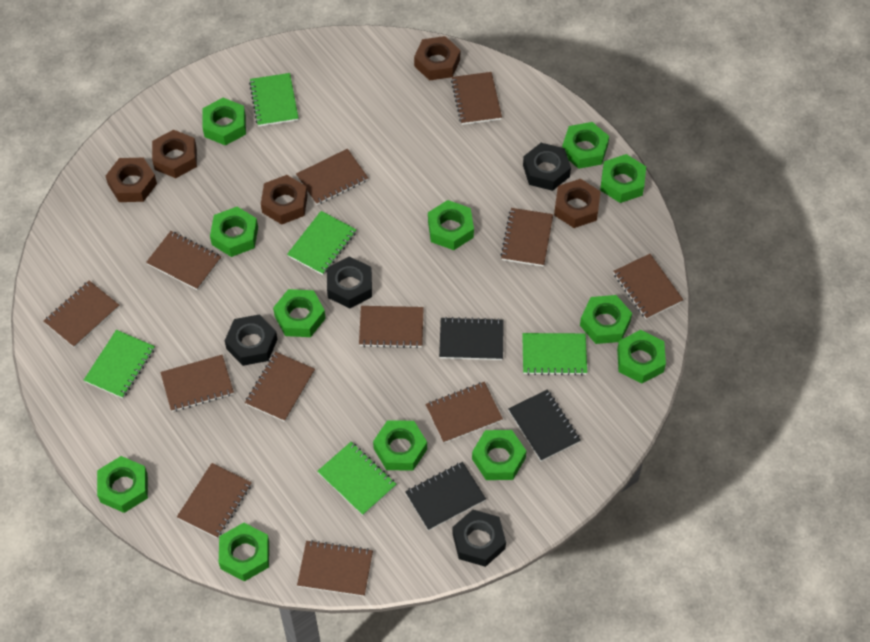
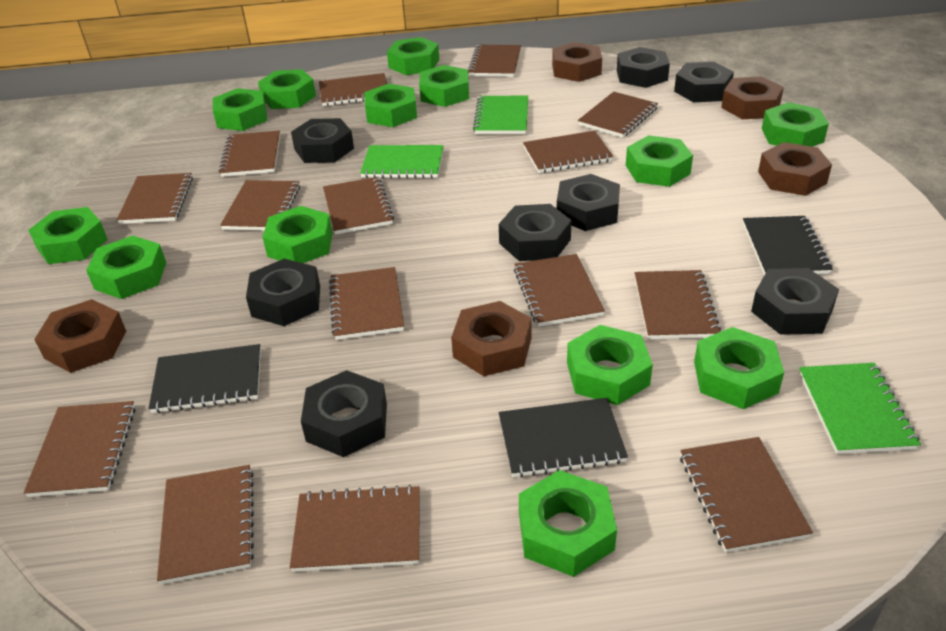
black nut: 4 -> 8
brown notebook: 12 -> 15
green notebook: 5 -> 3
green nut: 12 -> 13

